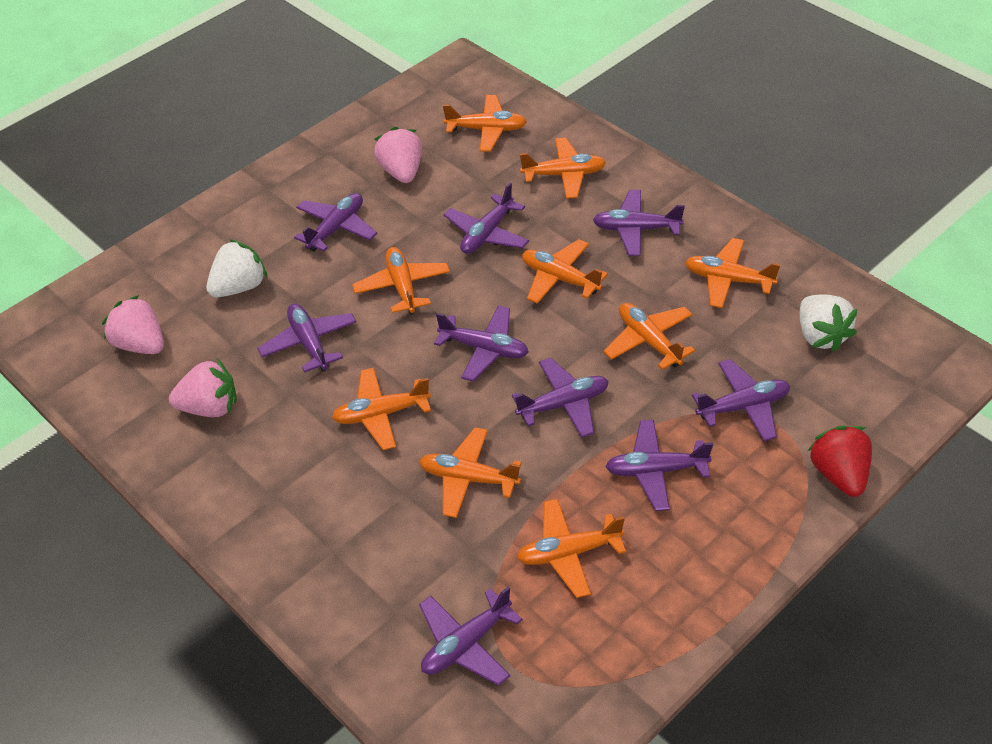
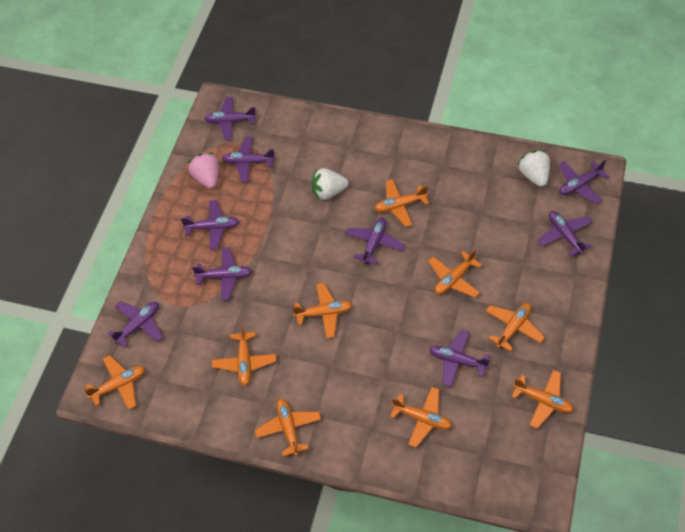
pink strawberry: 3 -> 1
red strawberry: 1 -> 0

